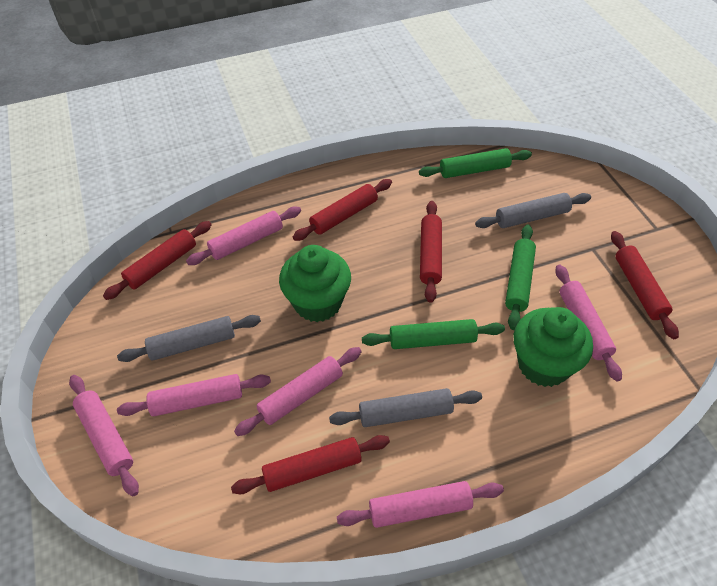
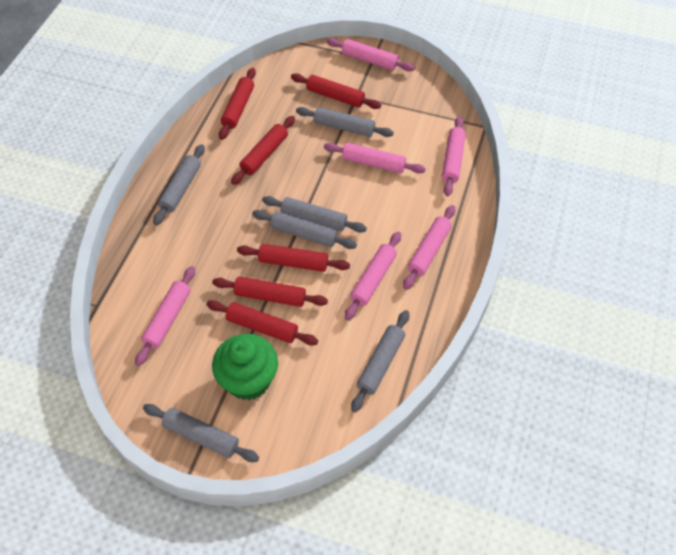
green cupcake: 2 -> 1
green rolling pin: 3 -> 0
grey rolling pin: 3 -> 6
red rolling pin: 5 -> 6

